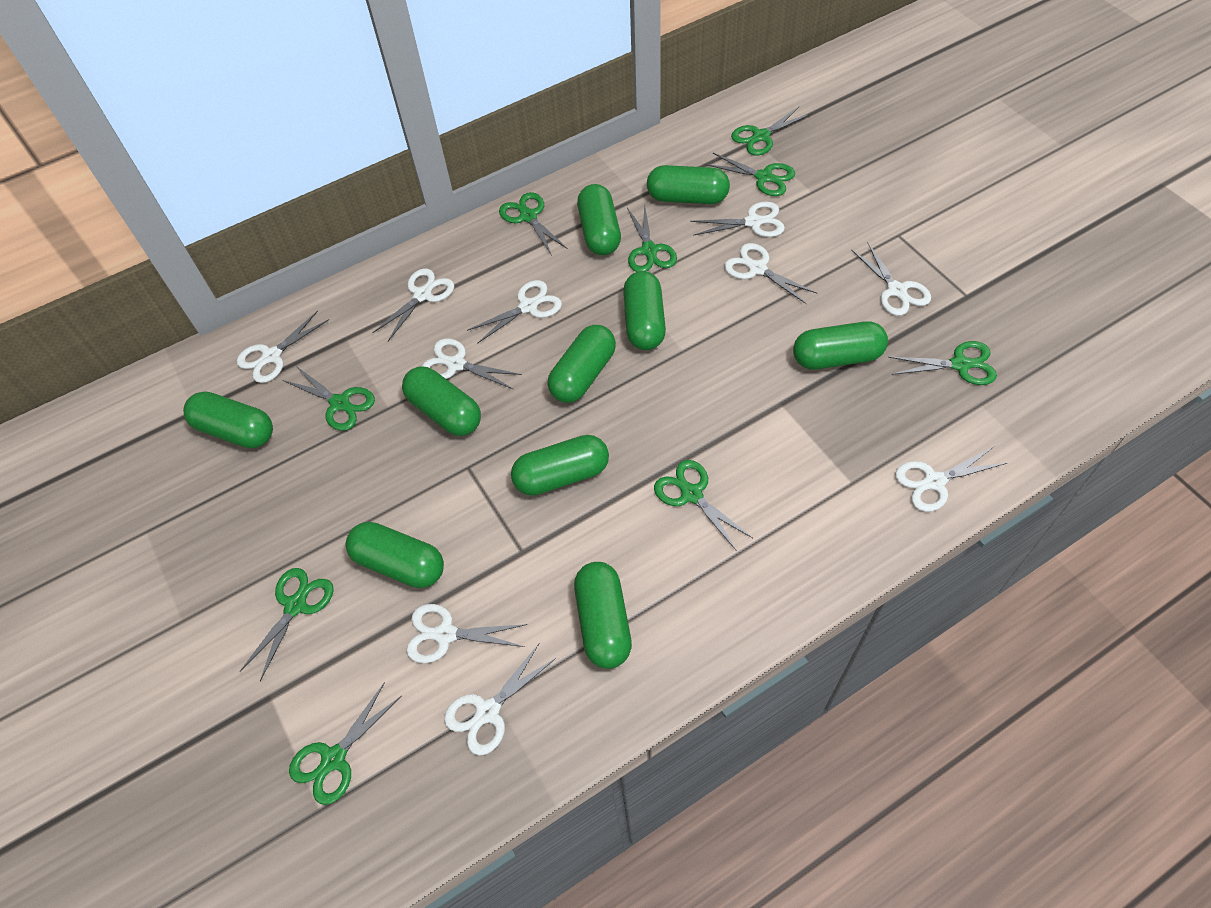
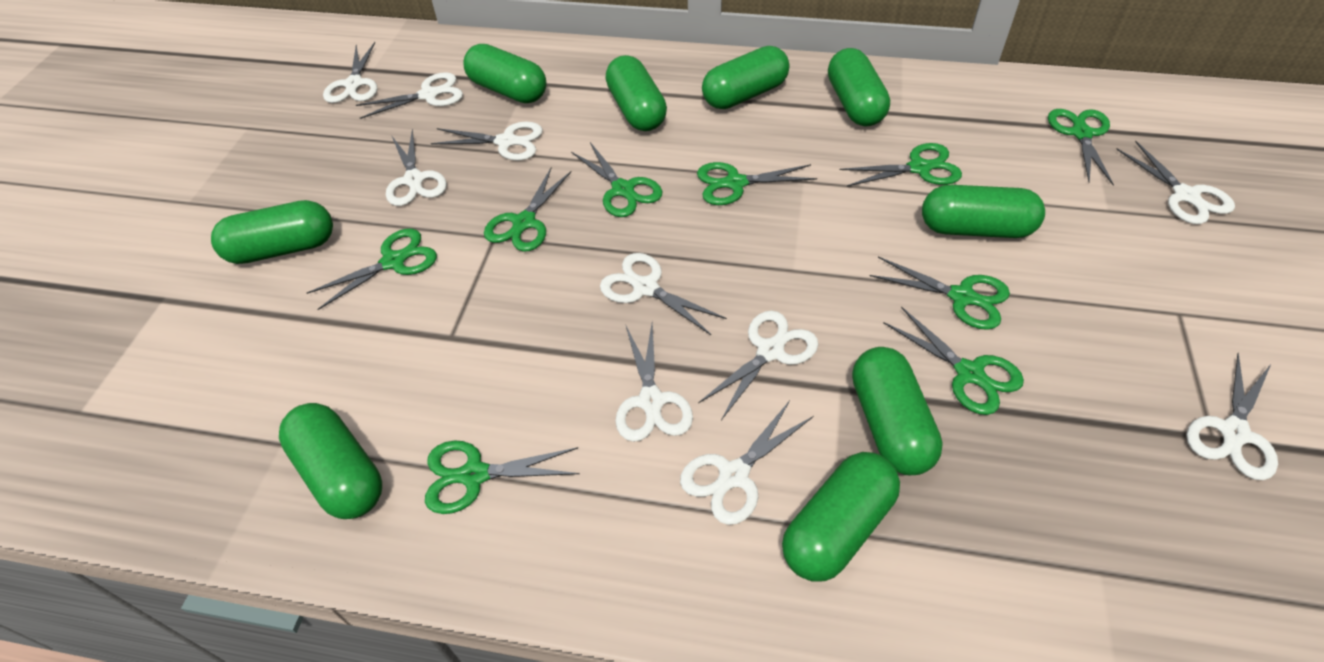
green capsule: 10 -> 9

